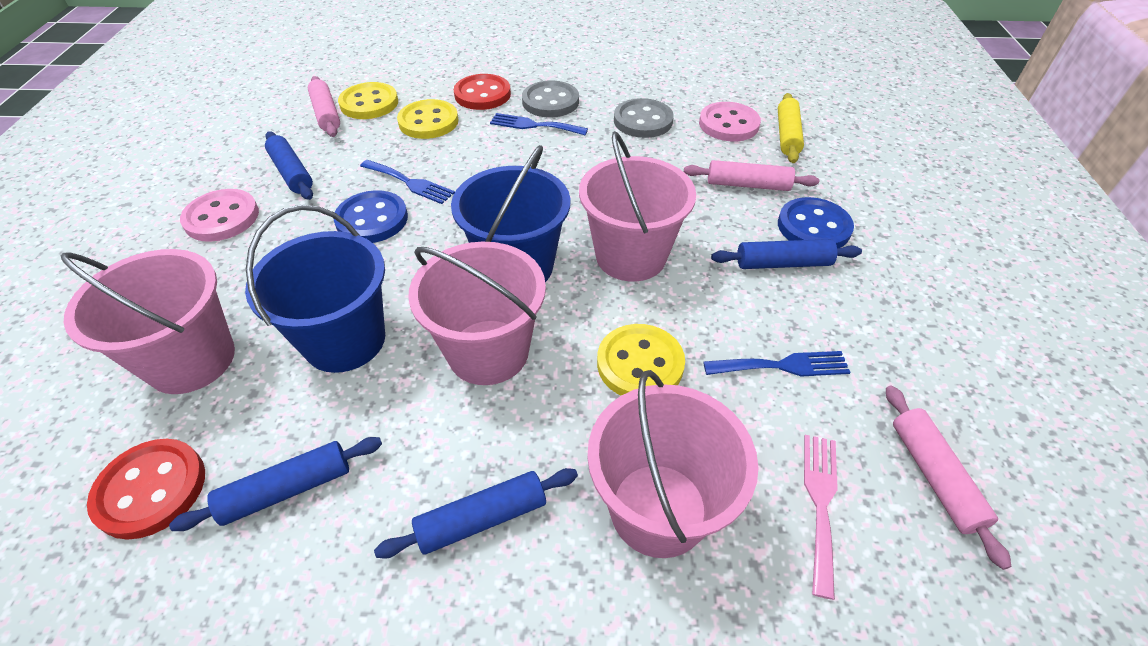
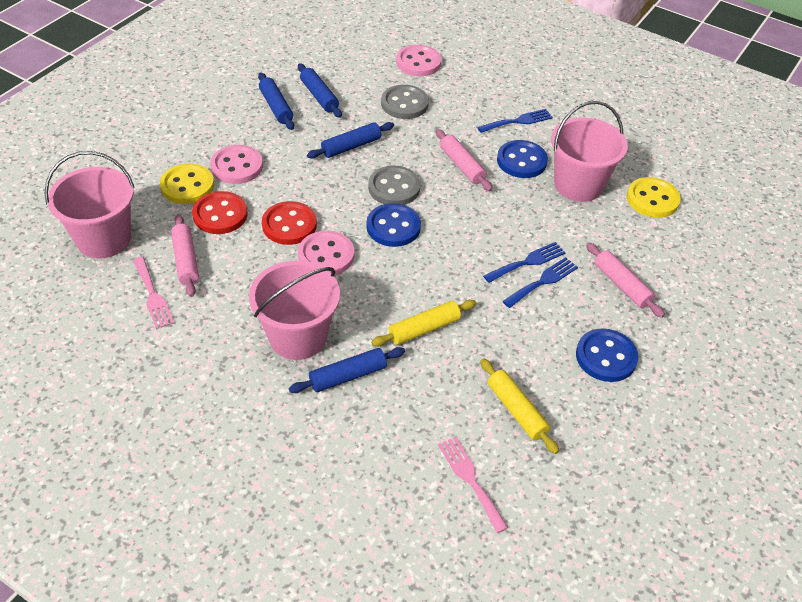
blue bucket: 2 -> 0
blue button: 2 -> 3
pink bucket: 4 -> 3
pink button: 2 -> 3
pink fork: 1 -> 2
yellow button: 3 -> 2
yellow rolling pin: 1 -> 2

